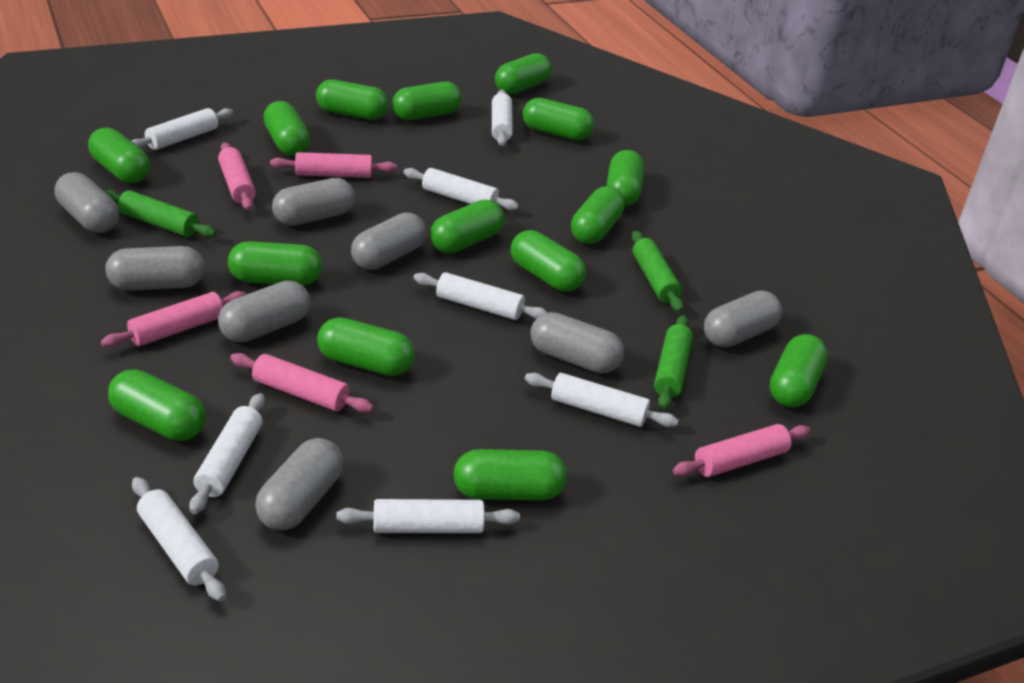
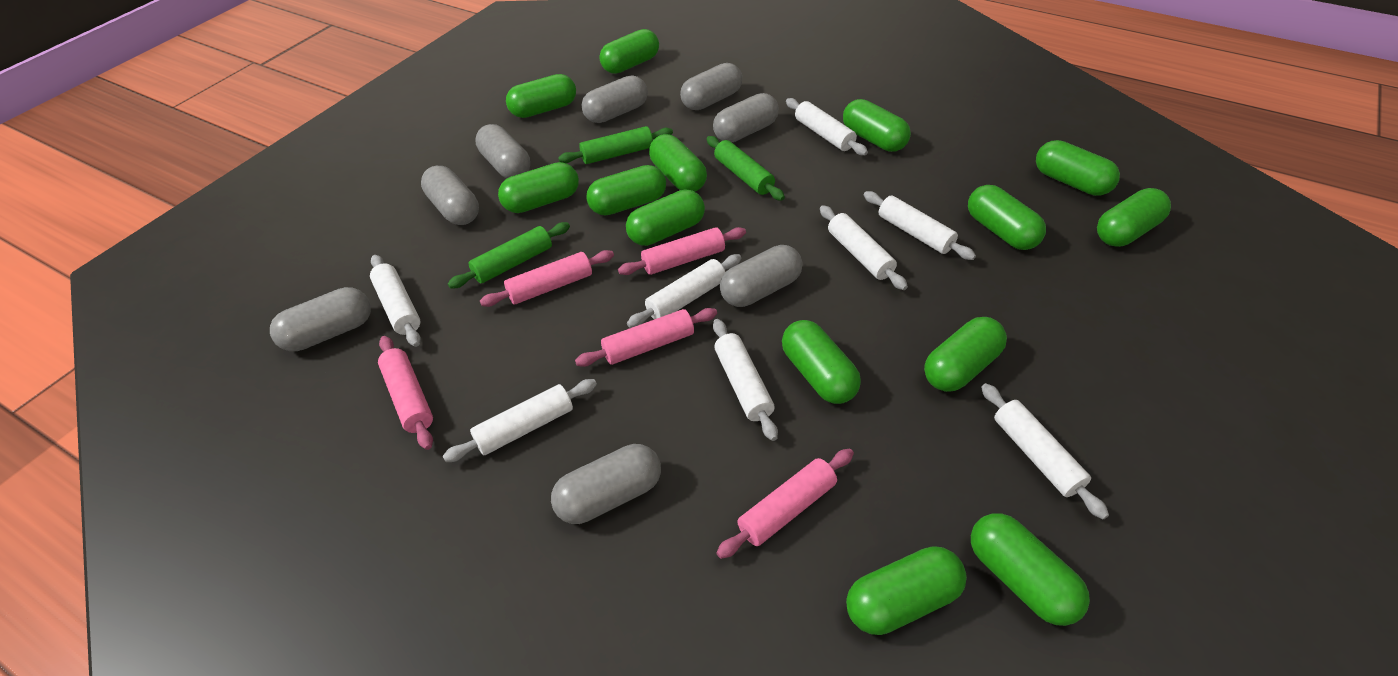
green capsule: 15 -> 14

